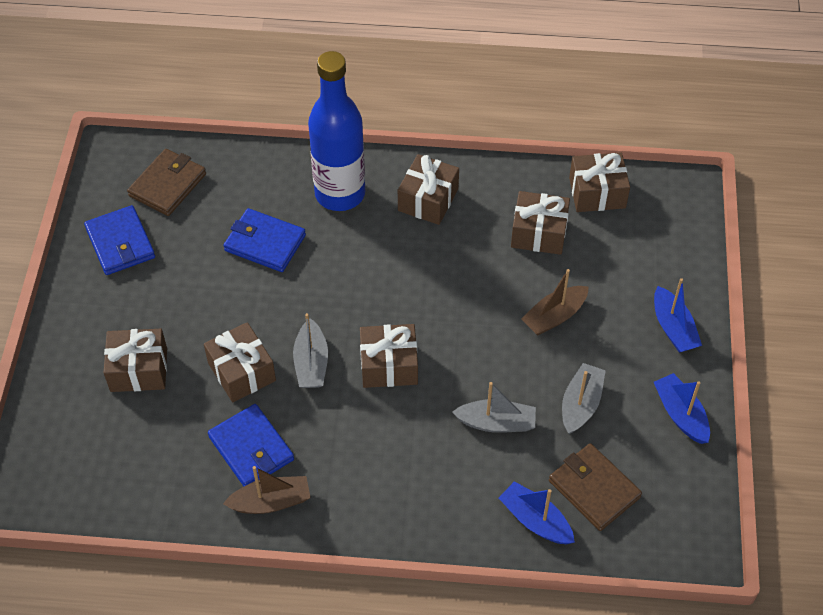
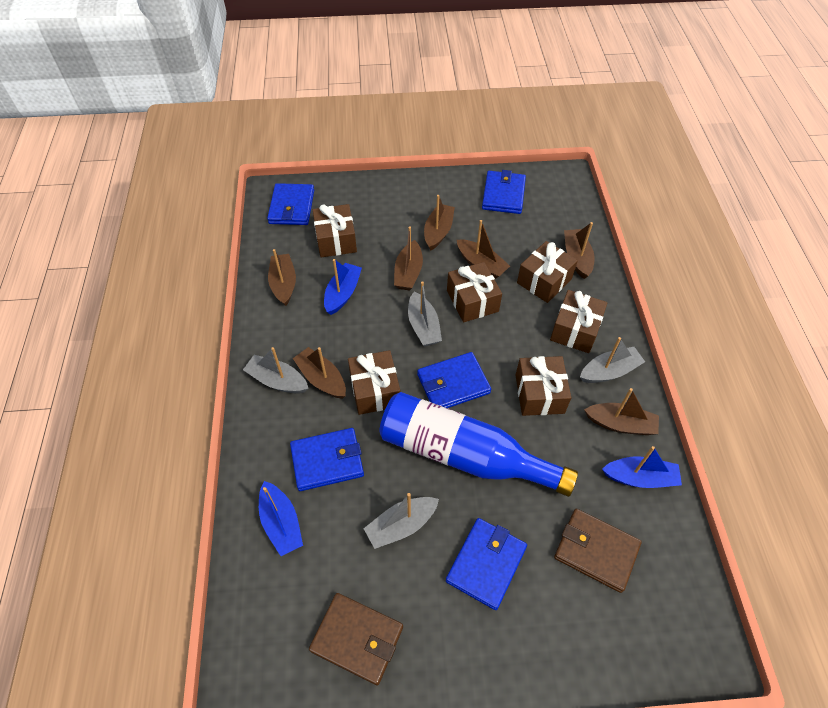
blue wallet: 3 -> 5
brown boat: 2 -> 7
grey boat: 3 -> 4

